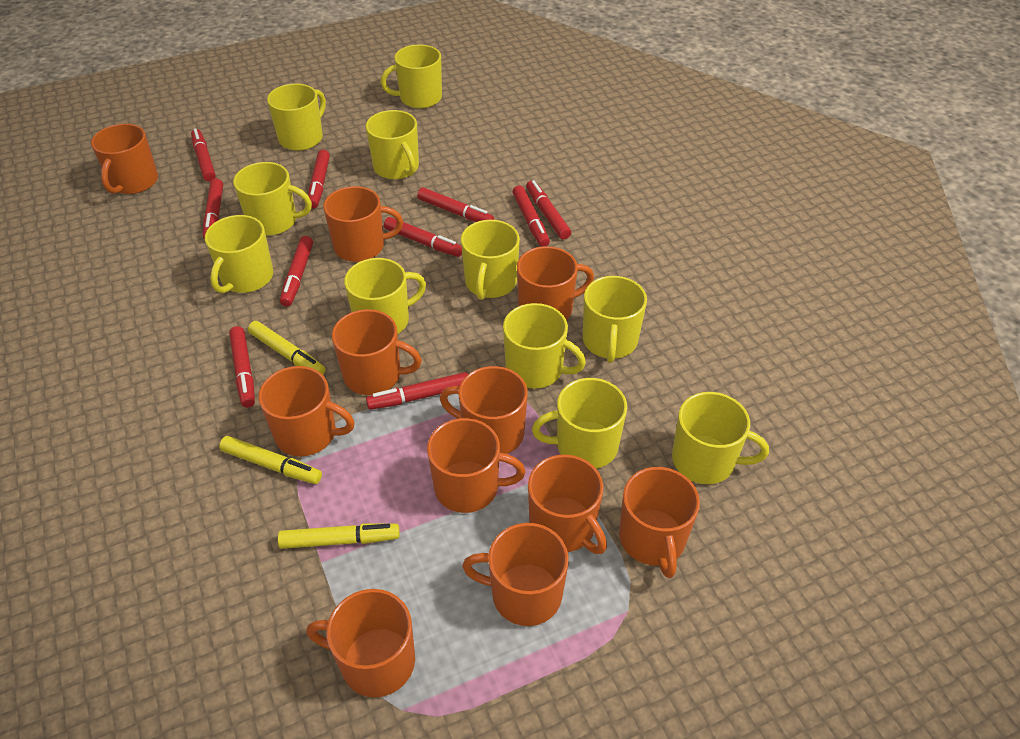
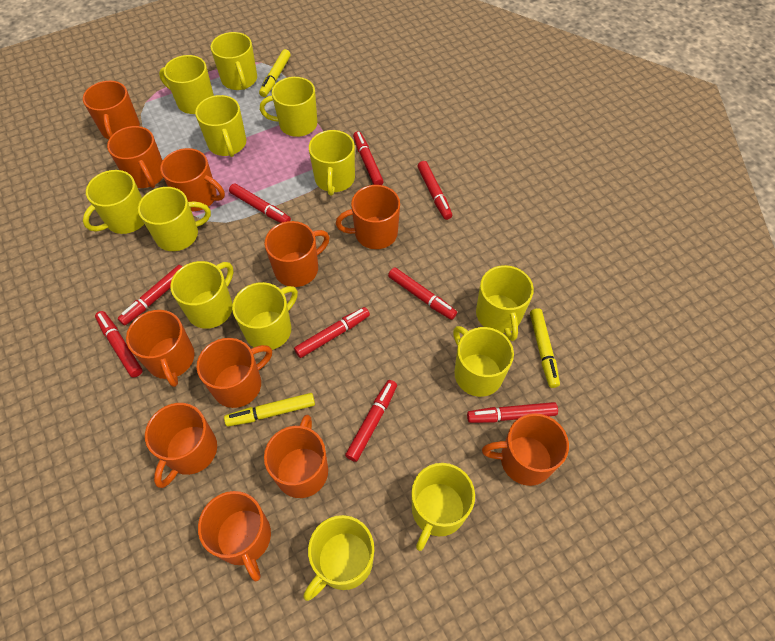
red marker: 10 -> 9
yellow mug: 11 -> 13

